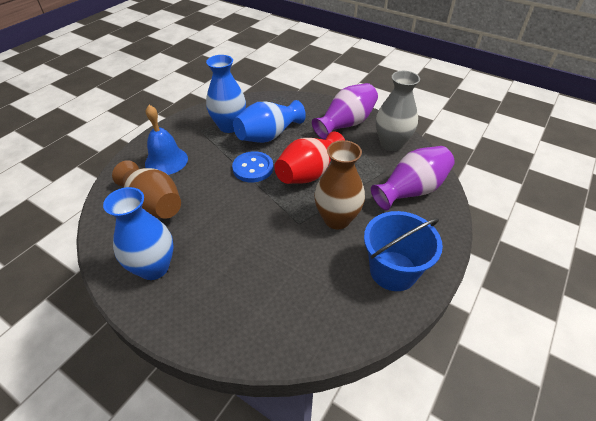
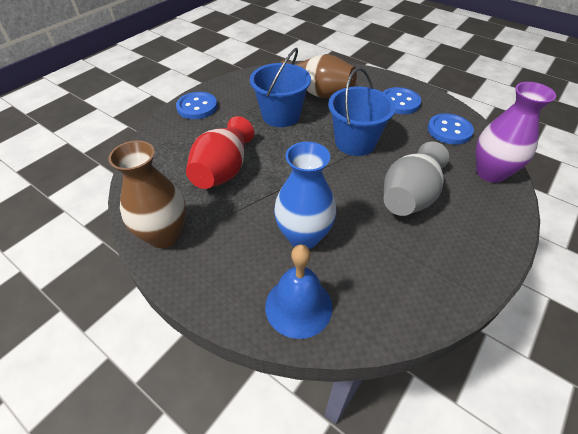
blue bucket: 1 -> 2
blue button: 1 -> 3
blue vase: 3 -> 1
purple vase: 2 -> 1

